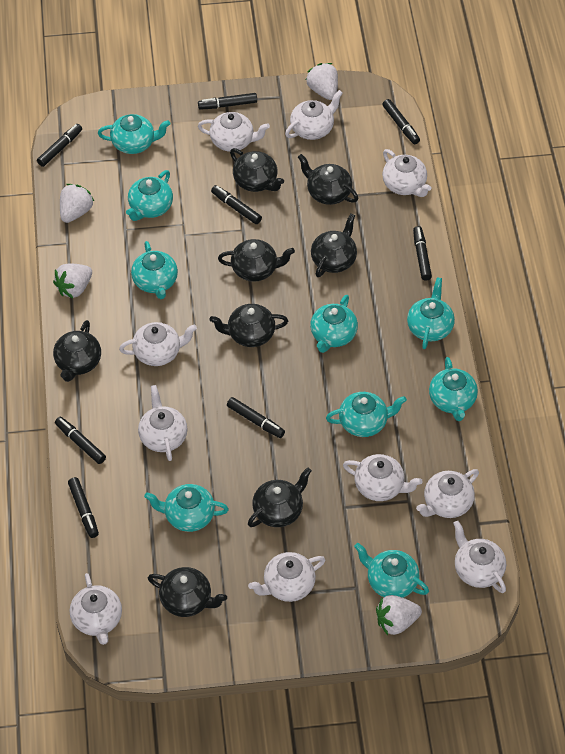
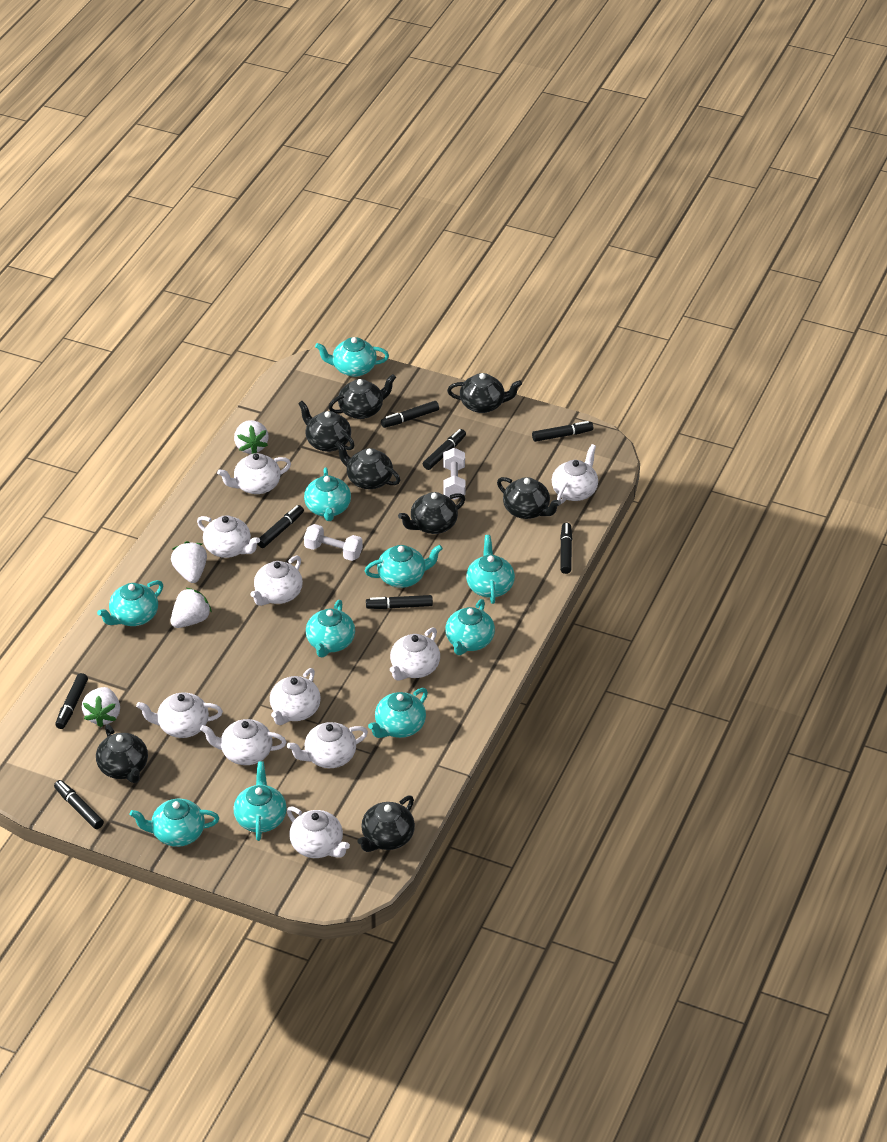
turquoise teapot: 9 -> 10
white dumbbell: 0 -> 2

